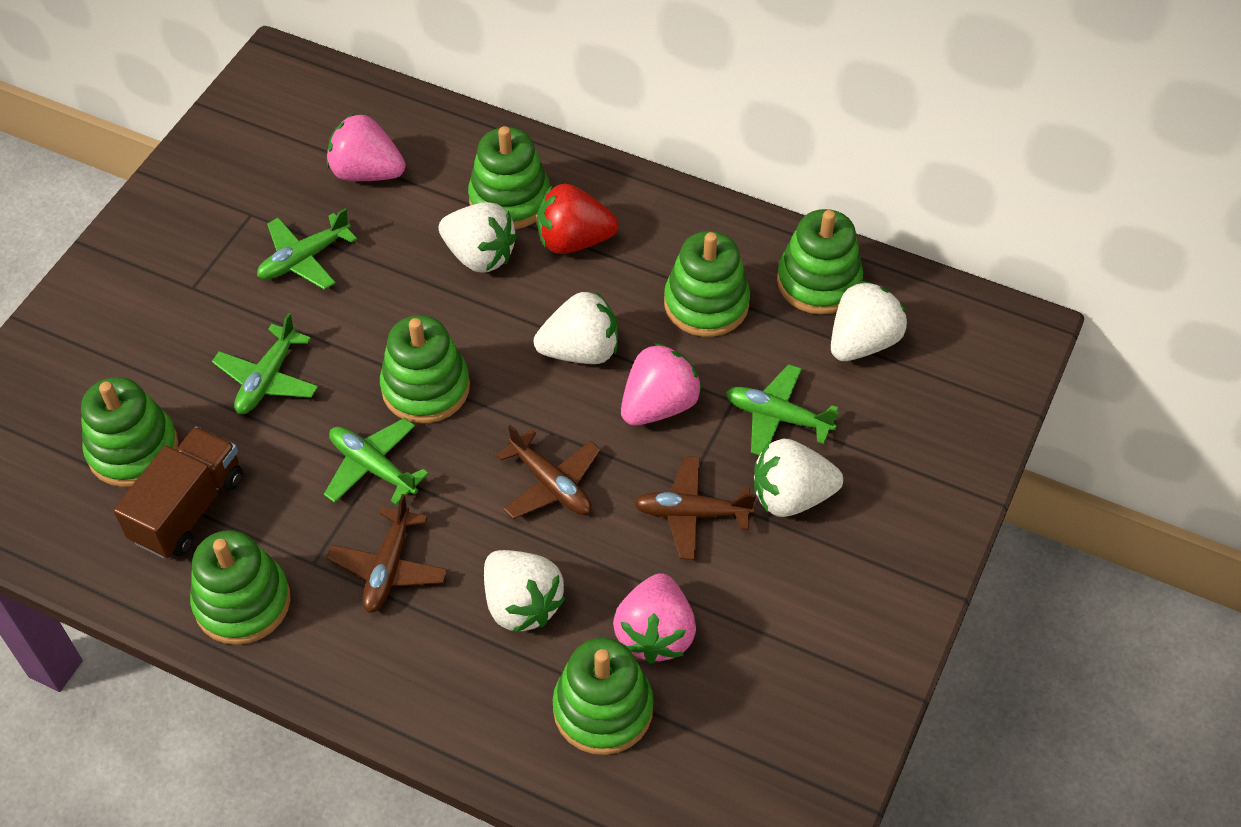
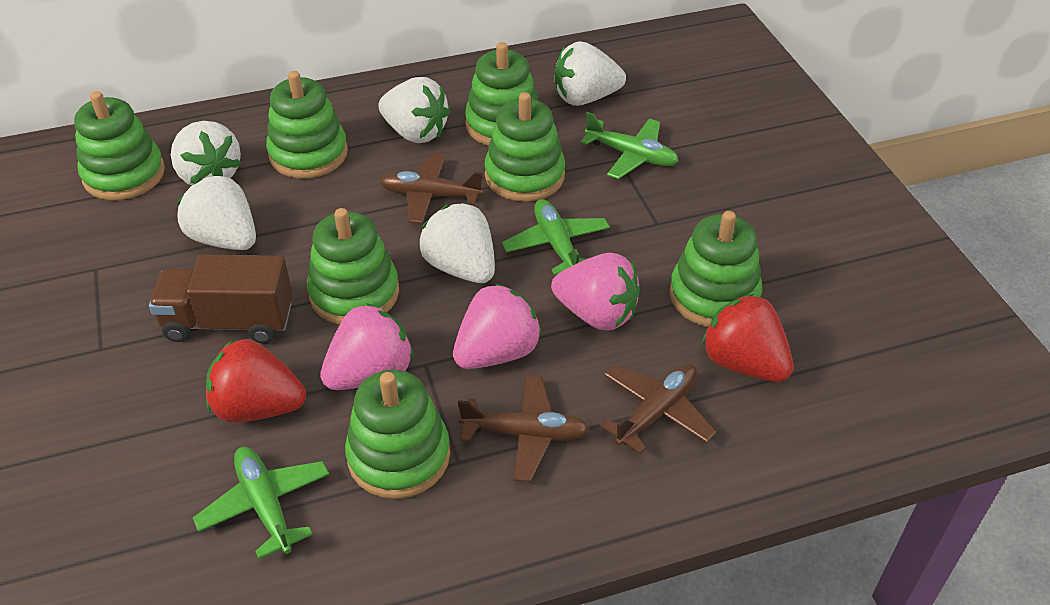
green plane: 4 -> 3
red strawberry: 1 -> 2

